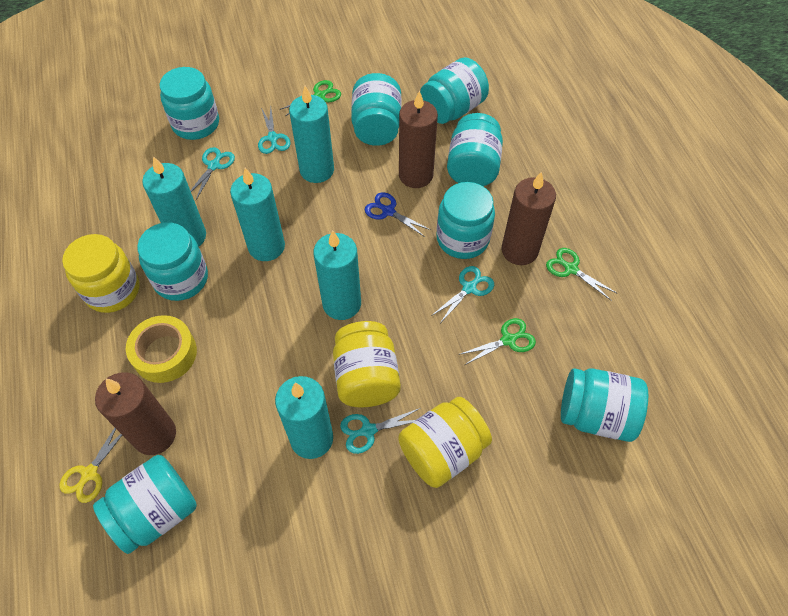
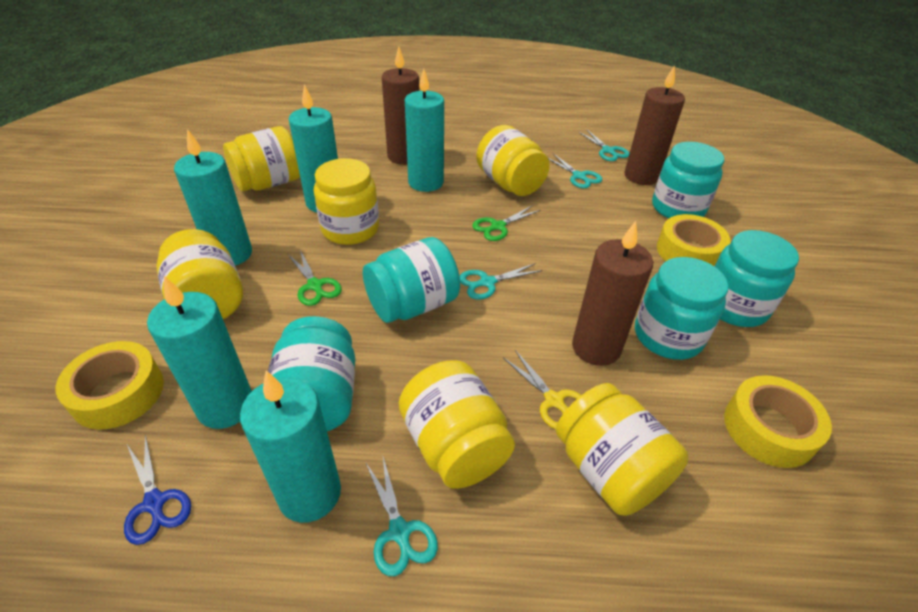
green scissors: 3 -> 2
turquoise jar: 8 -> 5
yellow jar: 3 -> 6
yellow tape: 1 -> 3

